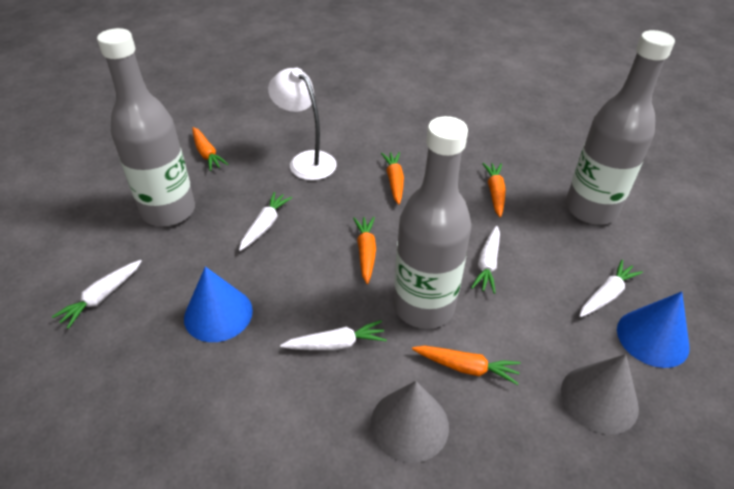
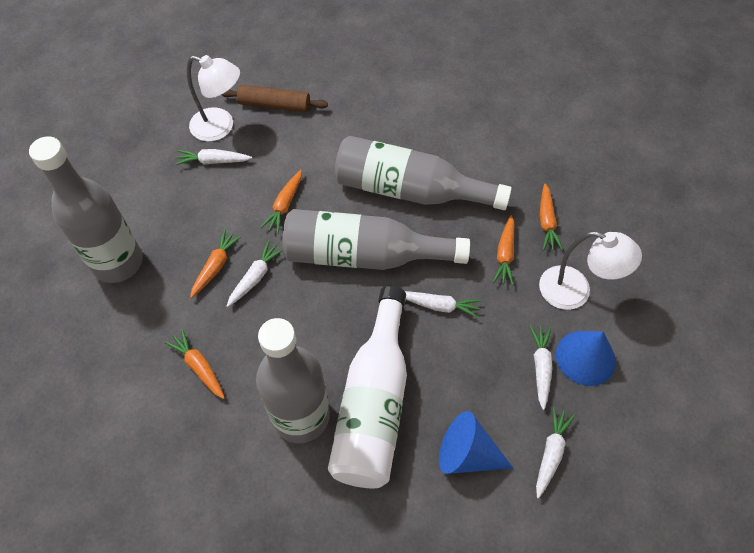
brown rolling pin: 0 -> 1
grey bottle: 3 -> 4
grey cone: 2 -> 0
white bottle: 0 -> 1
white lamp: 1 -> 2

